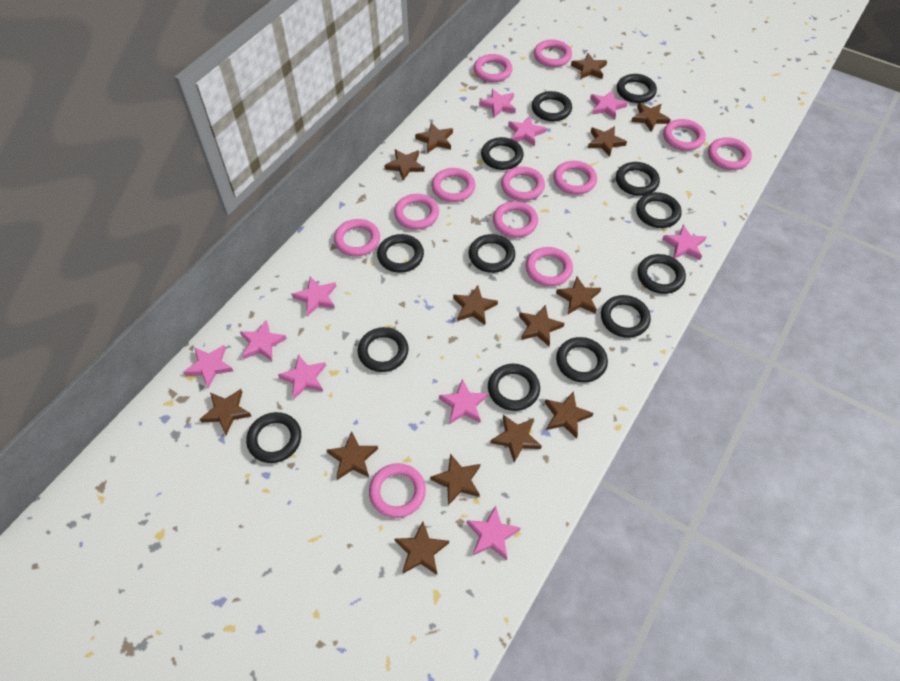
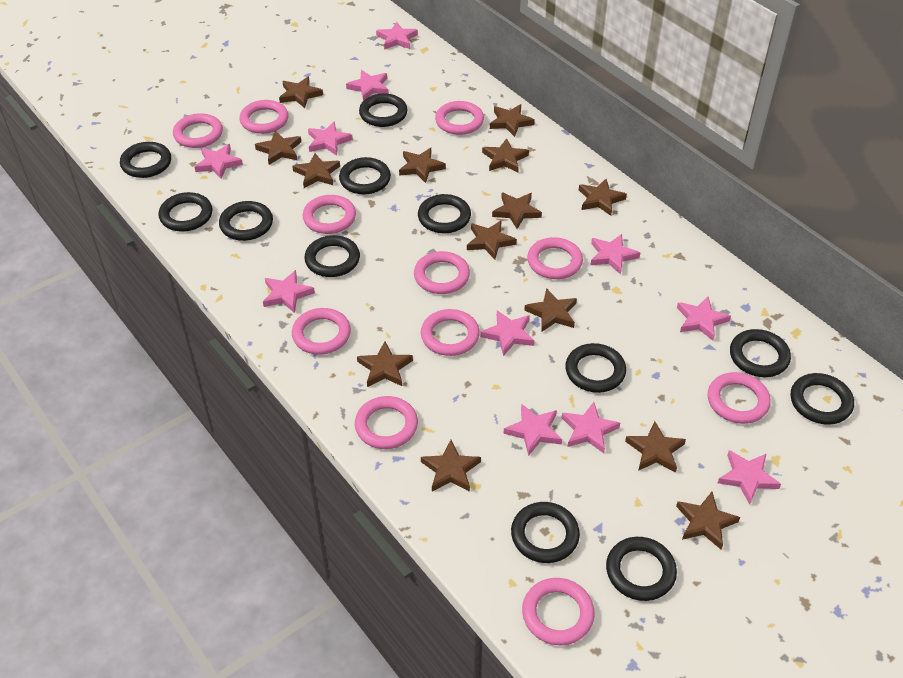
black ring: 13 -> 12
pink ring: 12 -> 11
pink star: 10 -> 11

